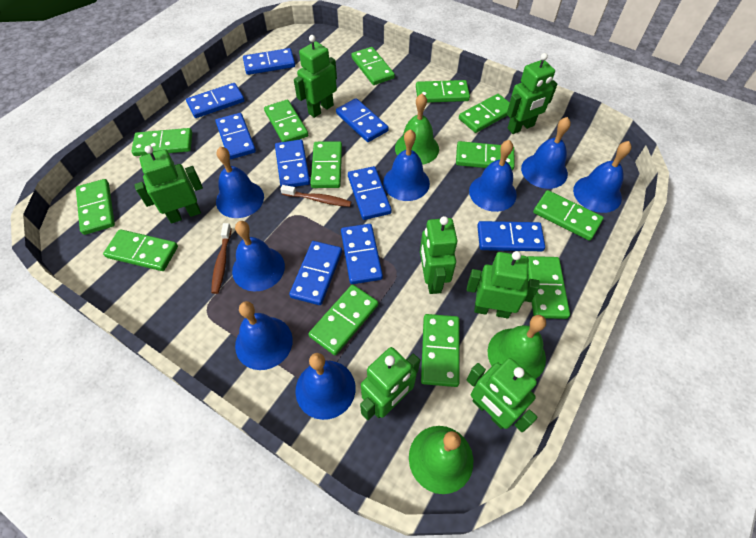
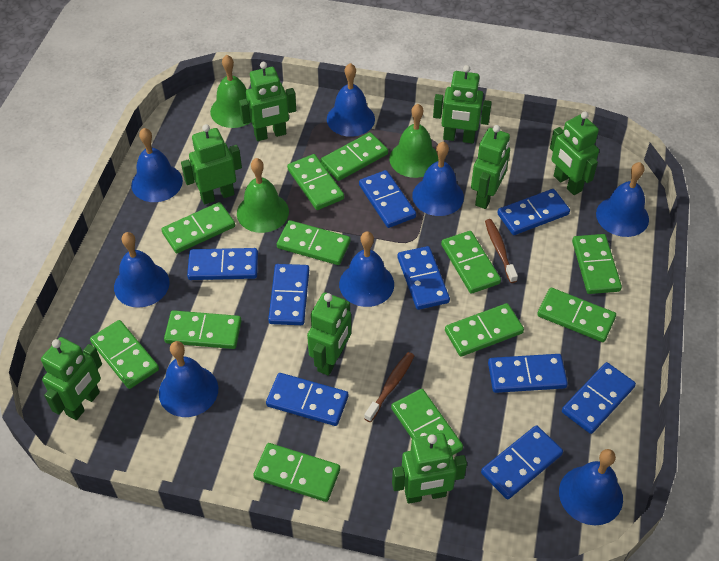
green domino: 13 -> 12
green robot: 7 -> 8

